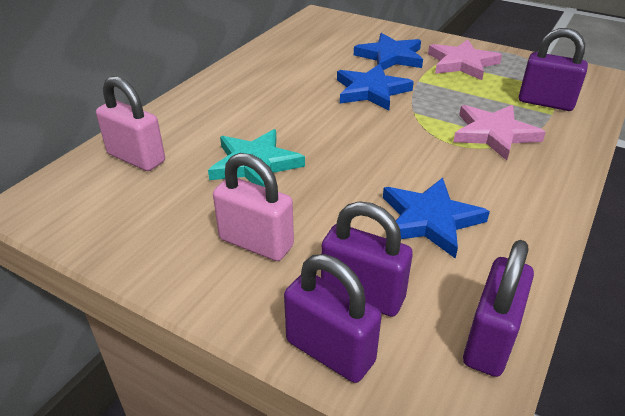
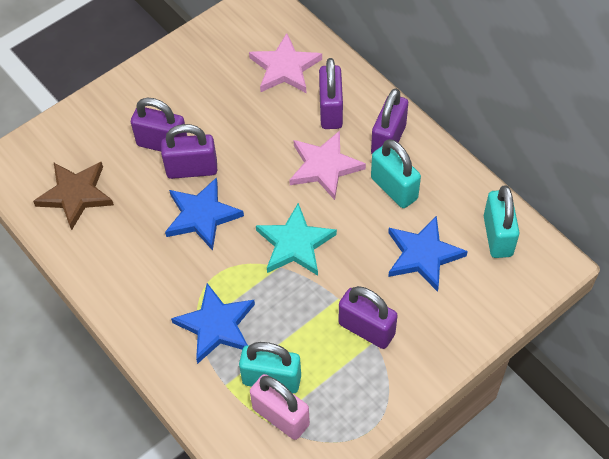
brown star: 0 -> 1
pink padlock: 2 -> 1
purple padlock: 4 -> 5
turquoise padlock: 0 -> 3

